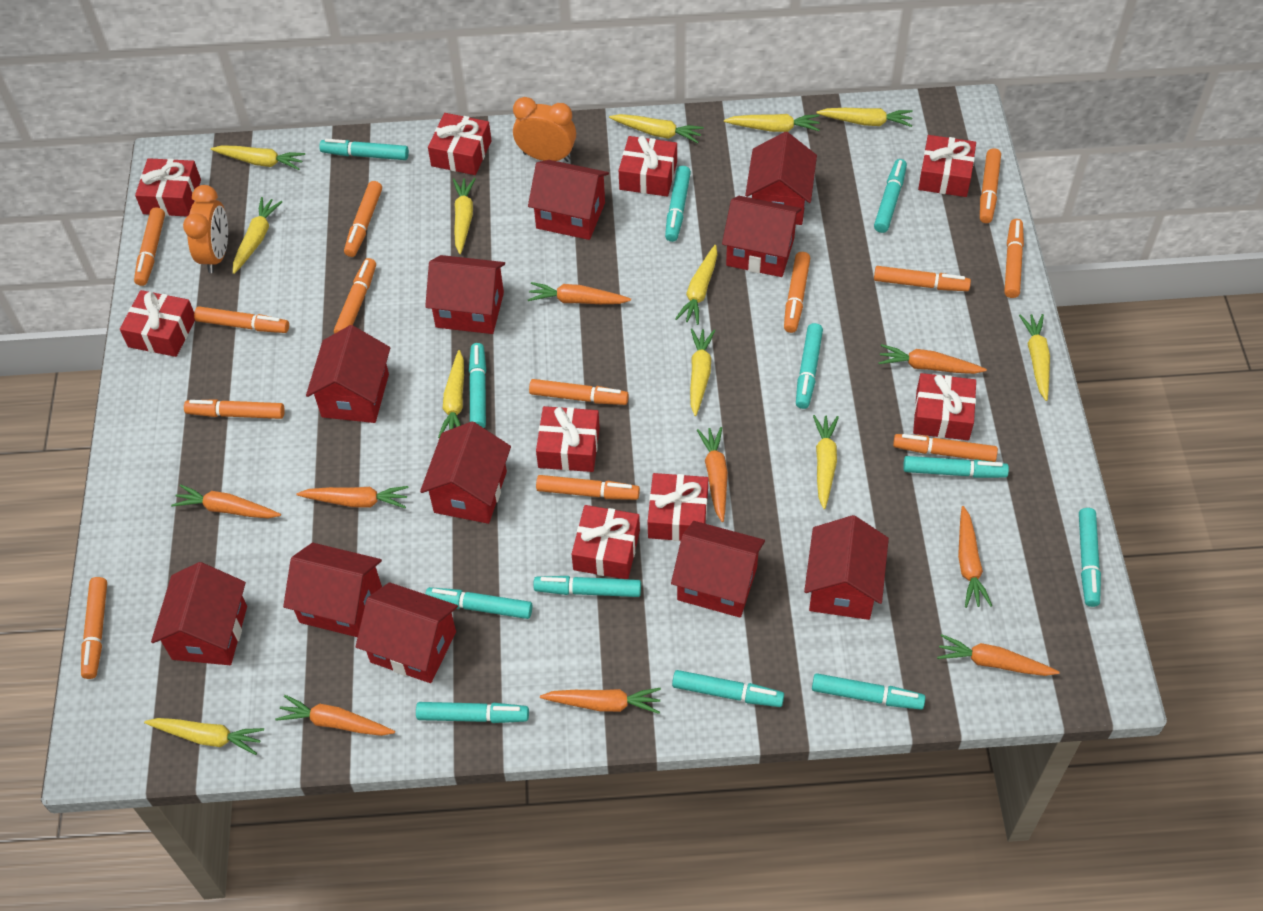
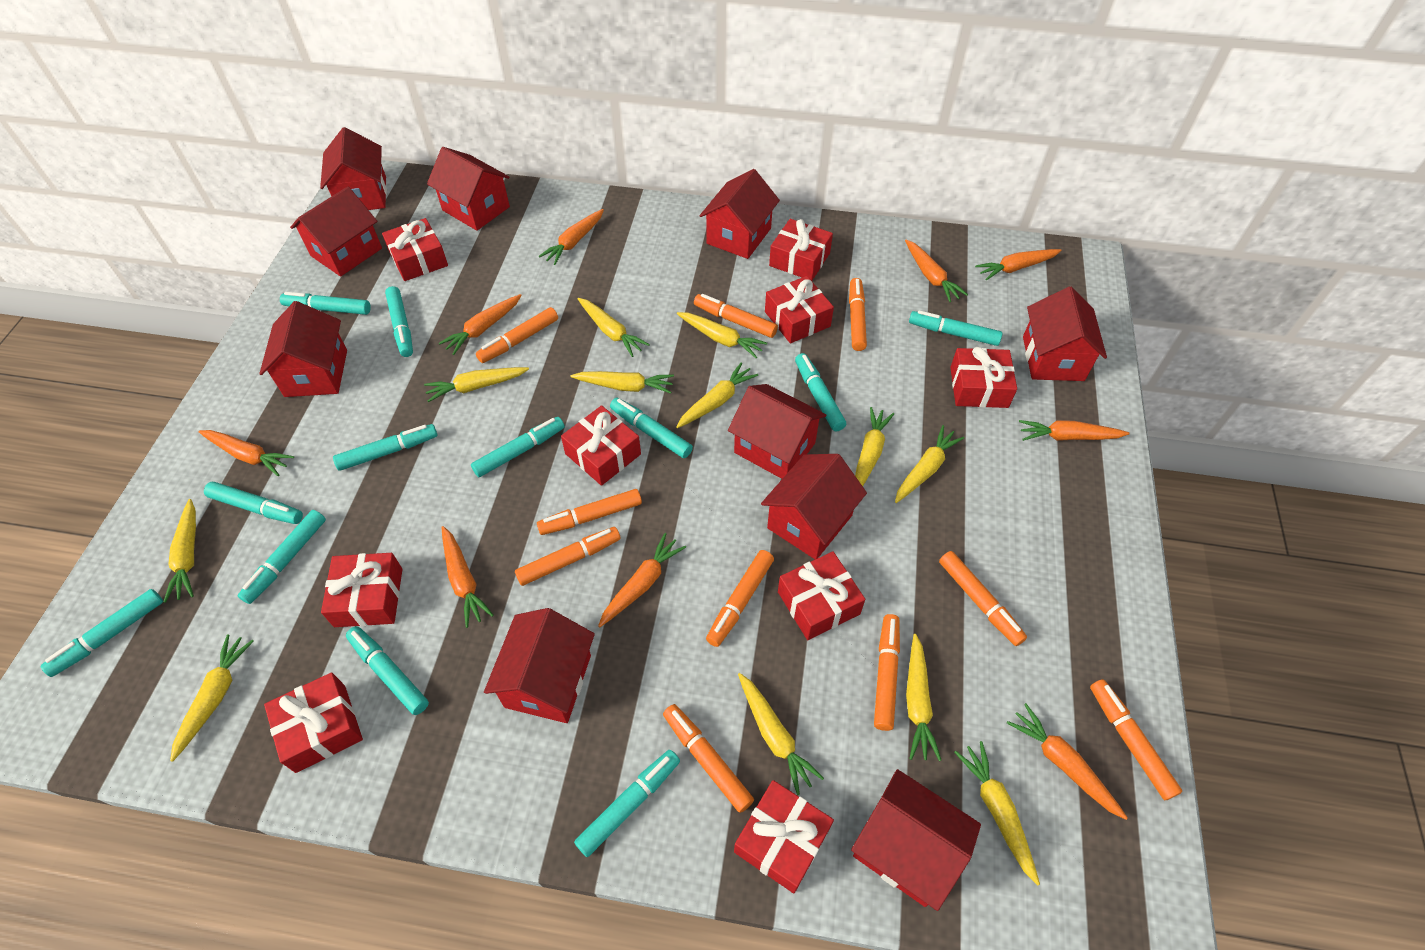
orange clock: 2 -> 0
orange marker: 13 -> 10
red house: 11 -> 10

